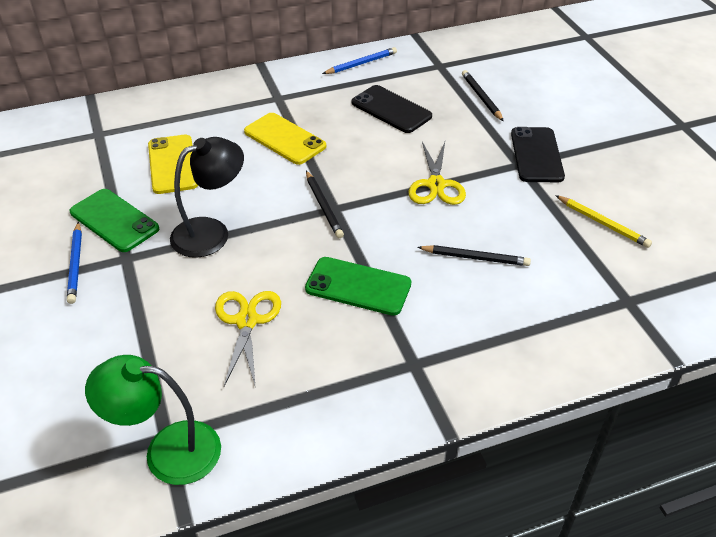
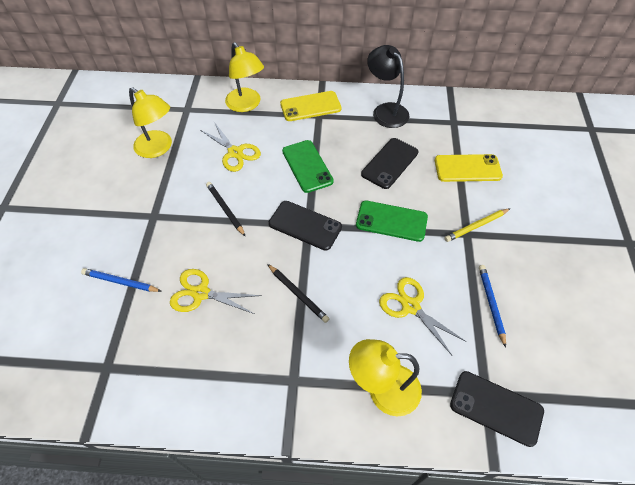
black pencil: 3 -> 2
black phone: 2 -> 3
green lamp: 1 -> 0
yellow lamp: 0 -> 3
yellow scissors: 2 -> 3

